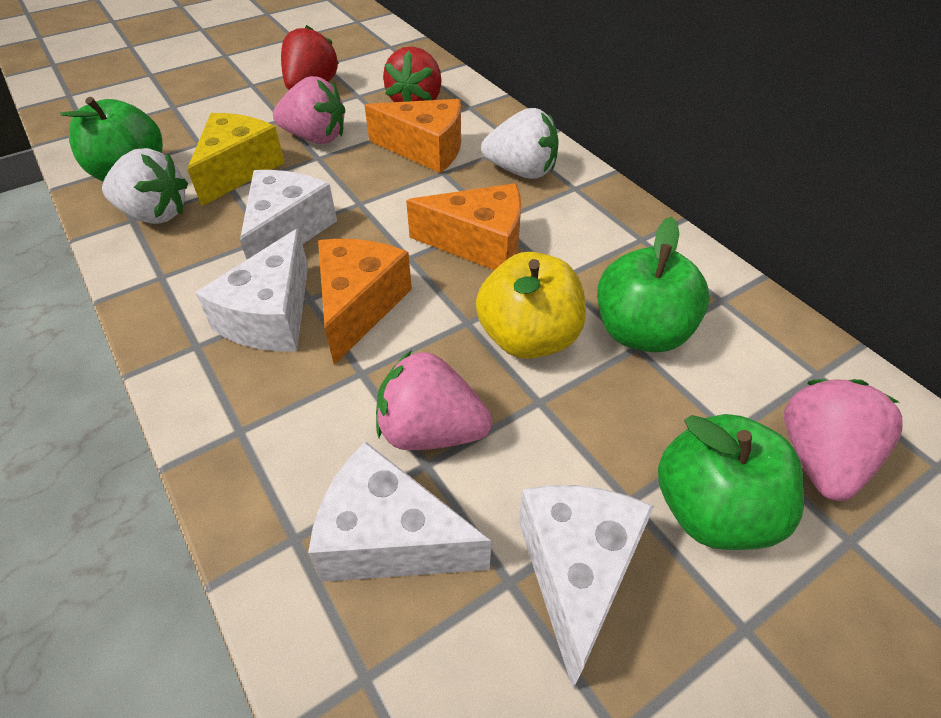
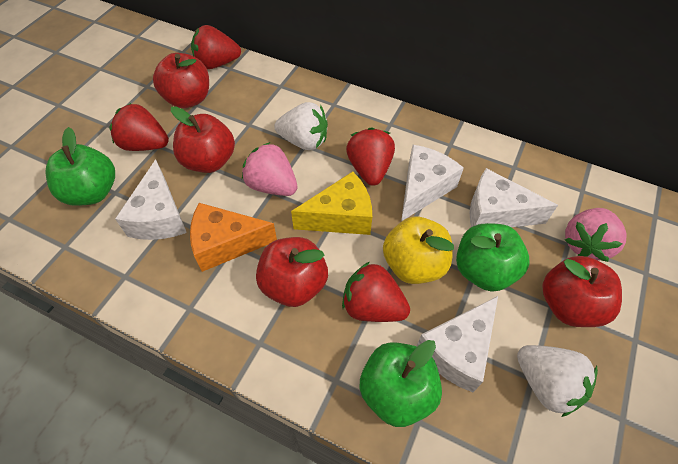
orange cheese: 3 -> 1
pink strawberry: 3 -> 2
red apple: 0 -> 4
red strawberry: 2 -> 4

